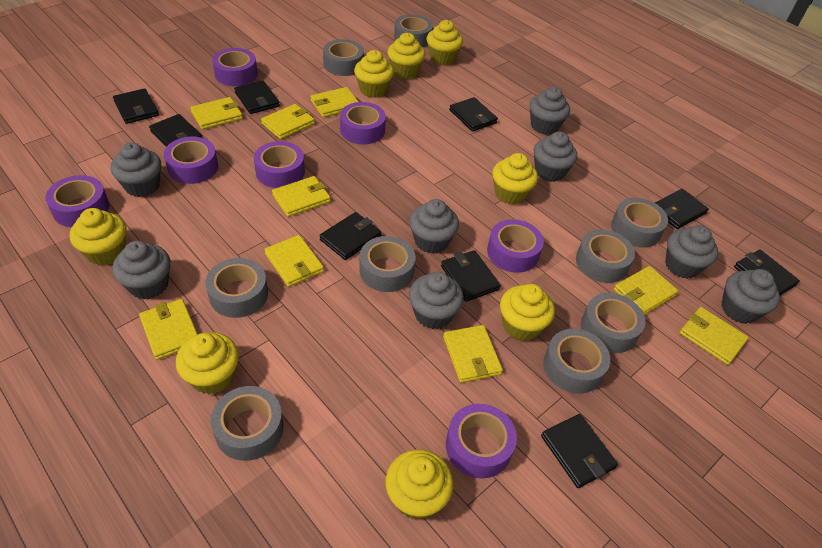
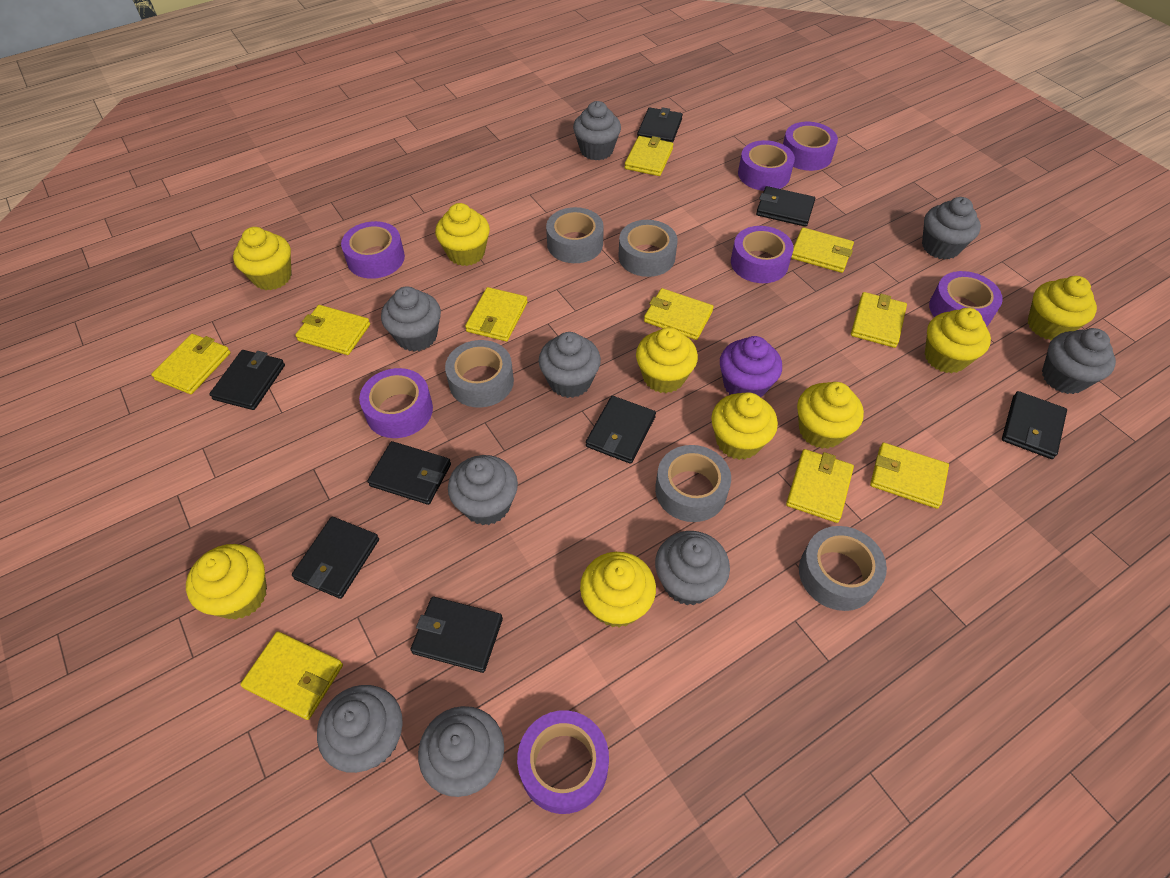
black wallet: 9 -> 8
grey cupcake: 8 -> 9
grey tape: 9 -> 5
purple cupcake: 0 -> 1
yellow cupcake: 8 -> 9
yellow wallet: 9 -> 10

